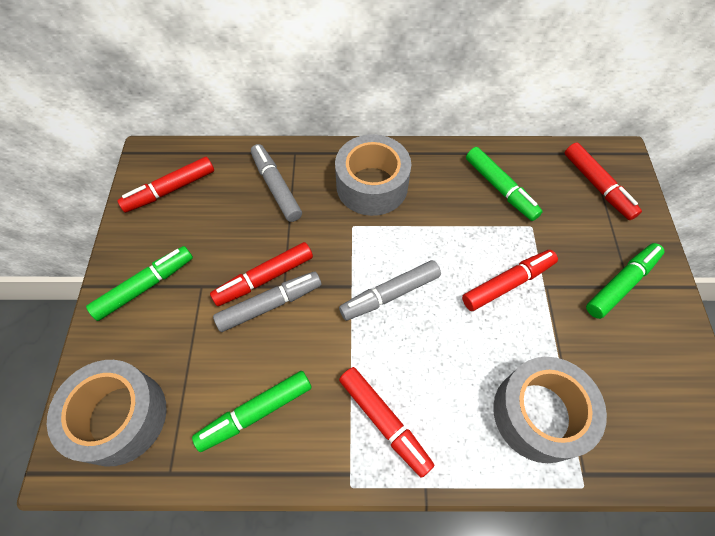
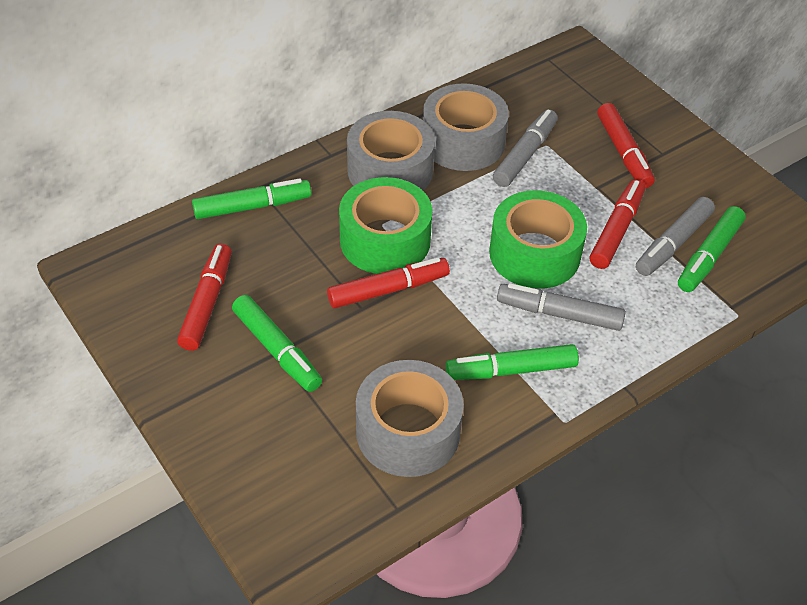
green tape: 0 -> 2
red marker: 5 -> 4

